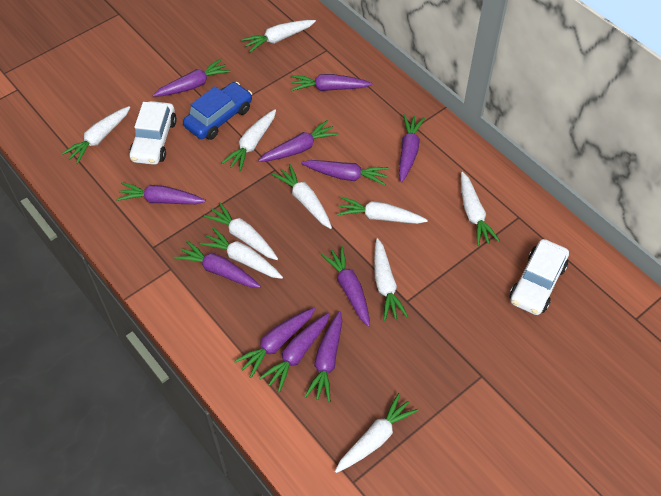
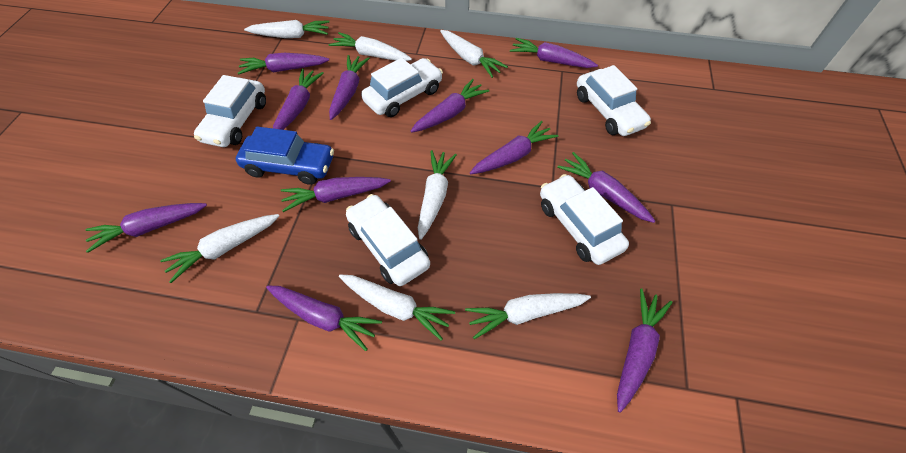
white car: 2 -> 5
white carrot: 10 -> 7

